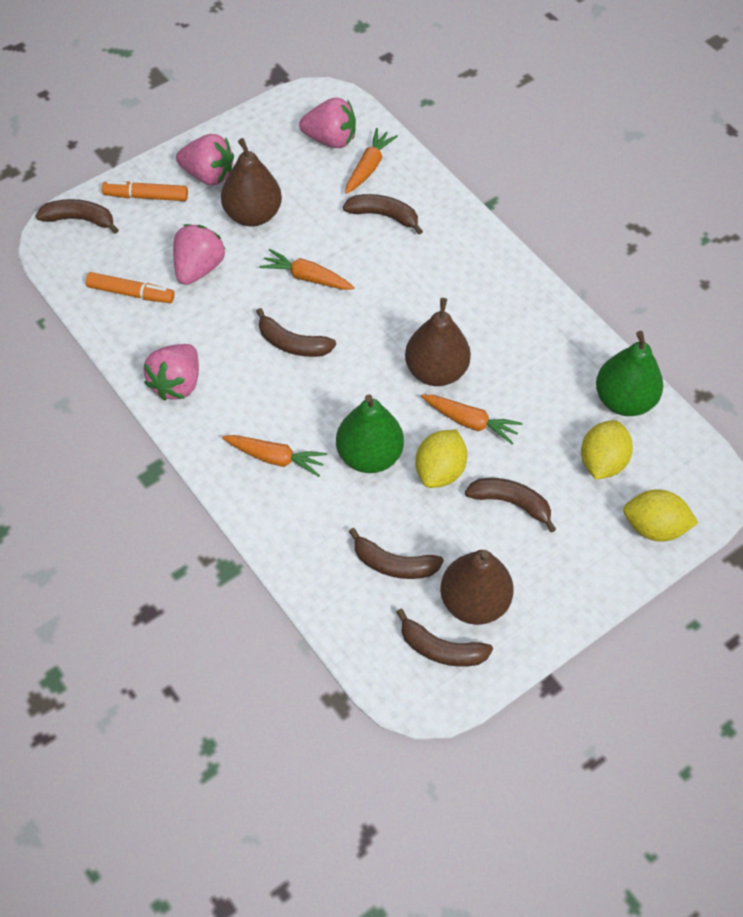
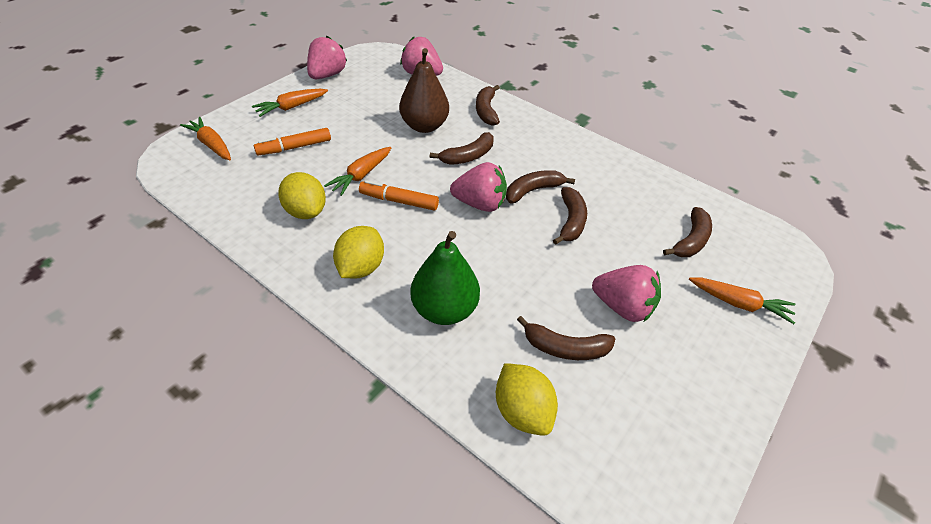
brown pear: 3 -> 1
green pear: 2 -> 1

